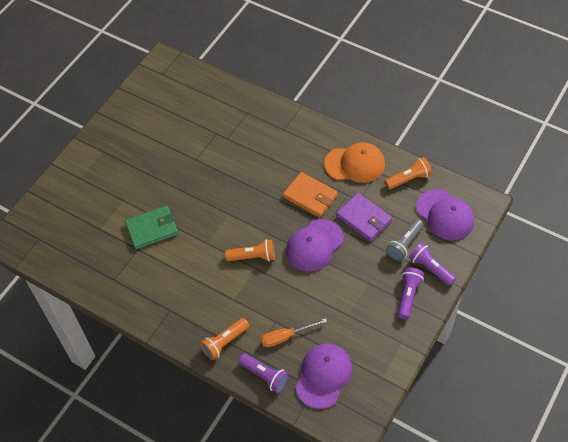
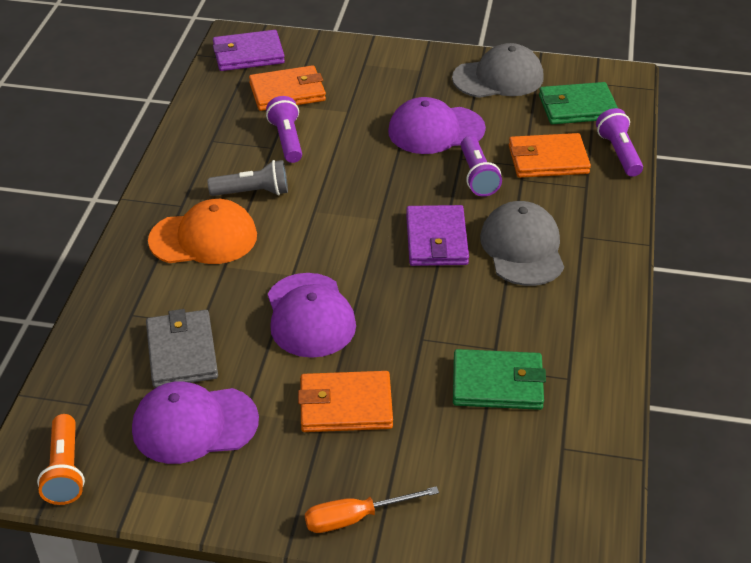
green wallet: 1 -> 2
grey cap: 0 -> 2
grey wallet: 0 -> 1
orange flashlight: 3 -> 1
orange wallet: 1 -> 3
purple wallet: 1 -> 2

